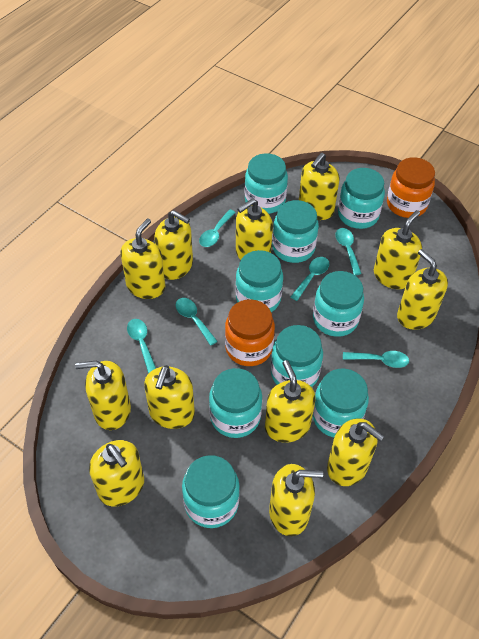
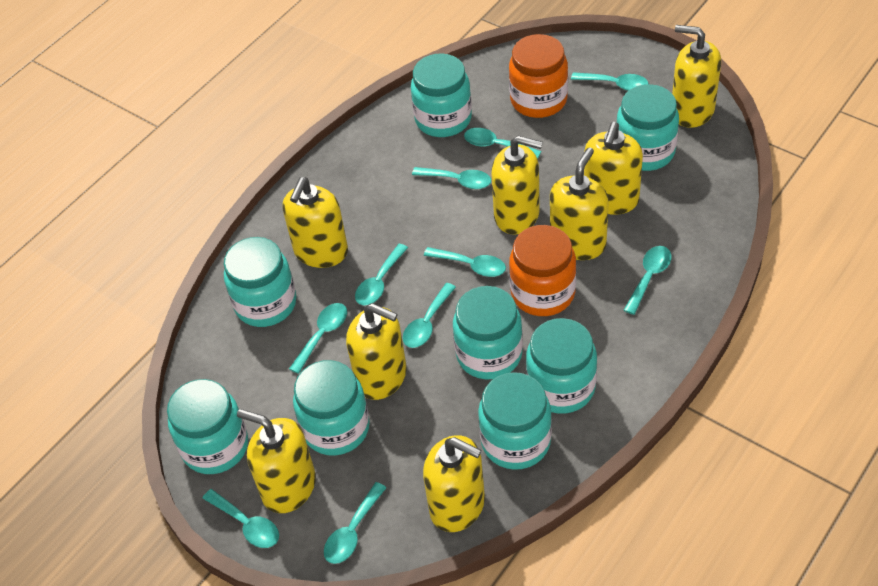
turquoise jar: 9 -> 8
turquoise spoon: 6 -> 10
yellow soap dispenser: 12 -> 8

